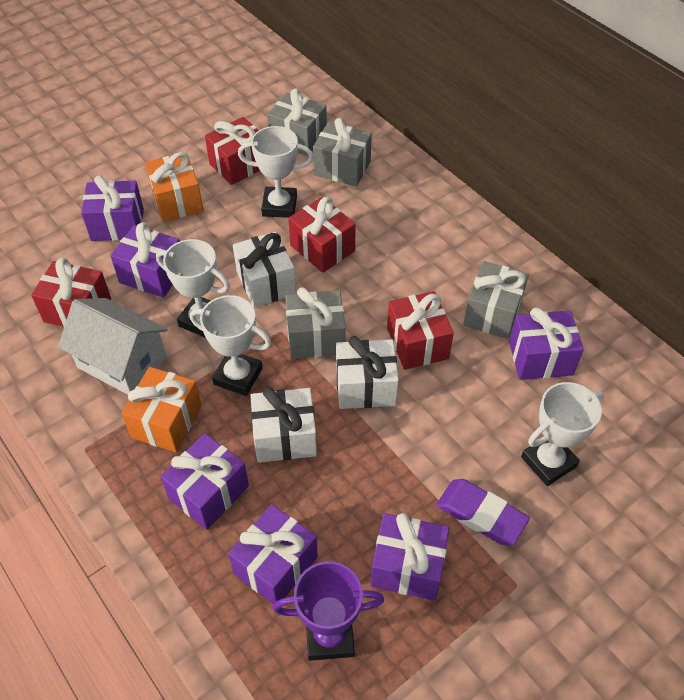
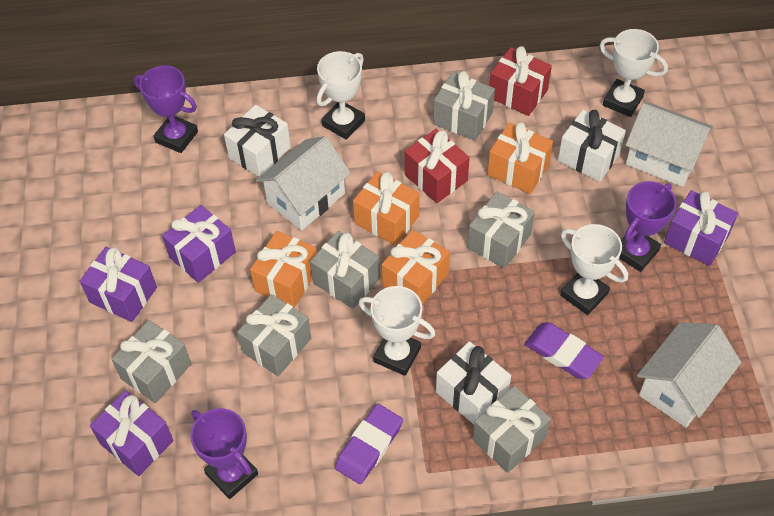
grey gift: 4 -> 6
orange gift: 2 -> 4
purple eraser: 1 -> 2
purple gift: 6 -> 4
purple trophy: 1 -> 3
red gift: 4 -> 2
white house: 1 -> 3

